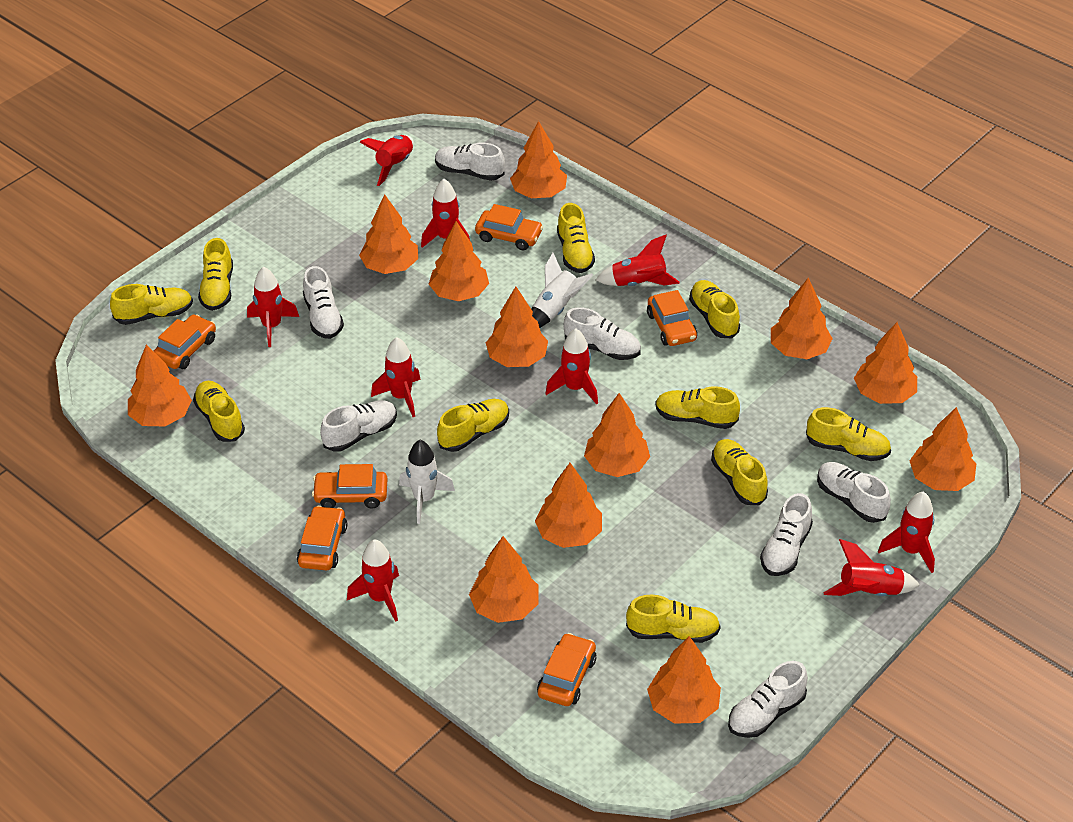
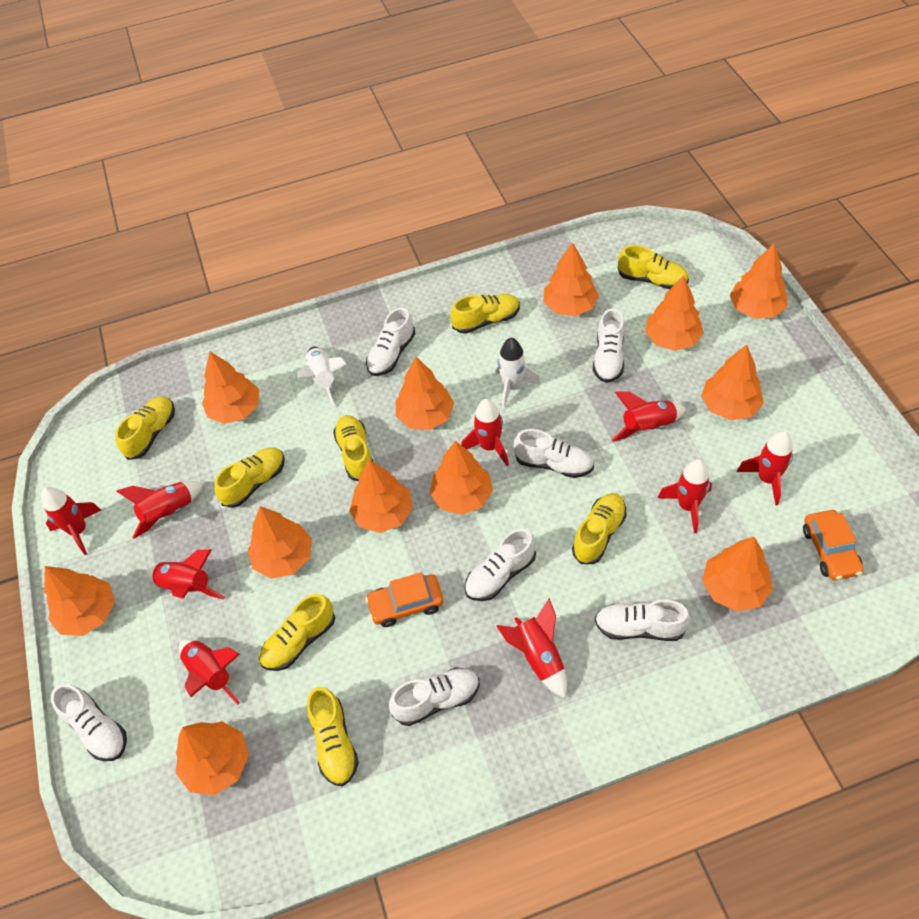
orange car: 6 -> 2
yellow shoe: 10 -> 8

